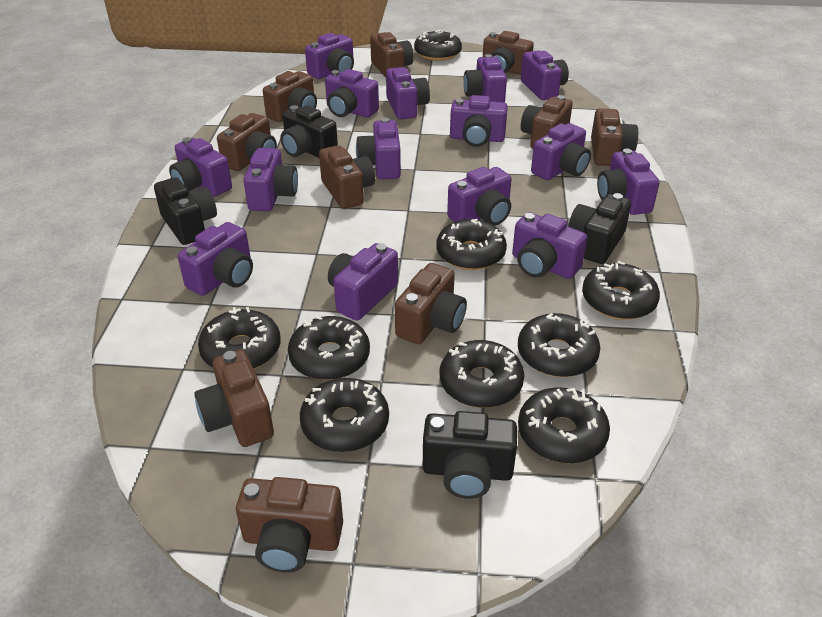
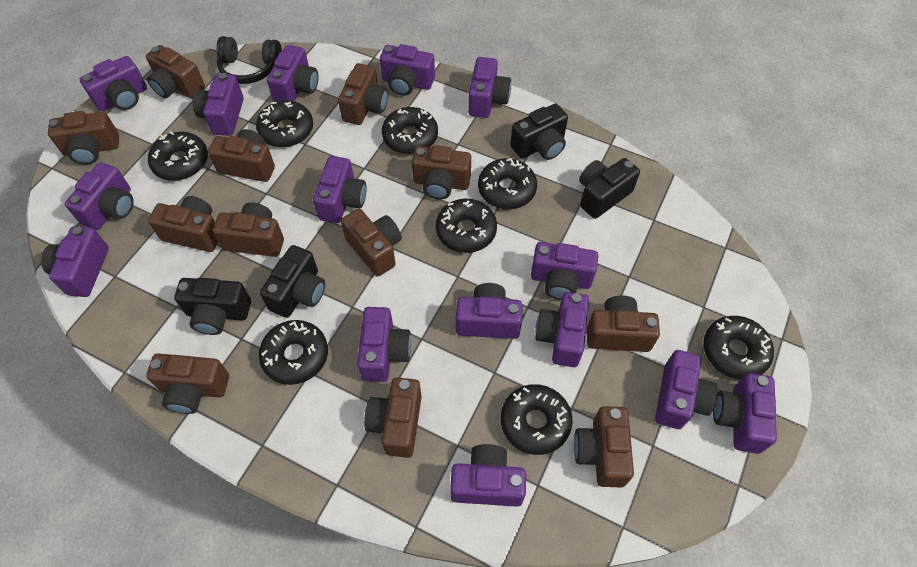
black donut: 9 -> 8
black headphones: 0 -> 1
brown camera: 10 -> 12

